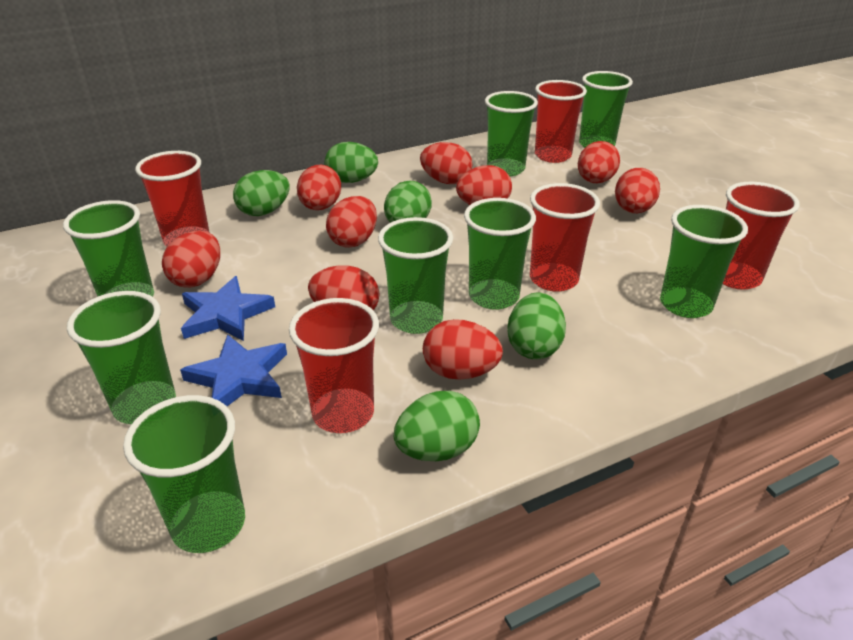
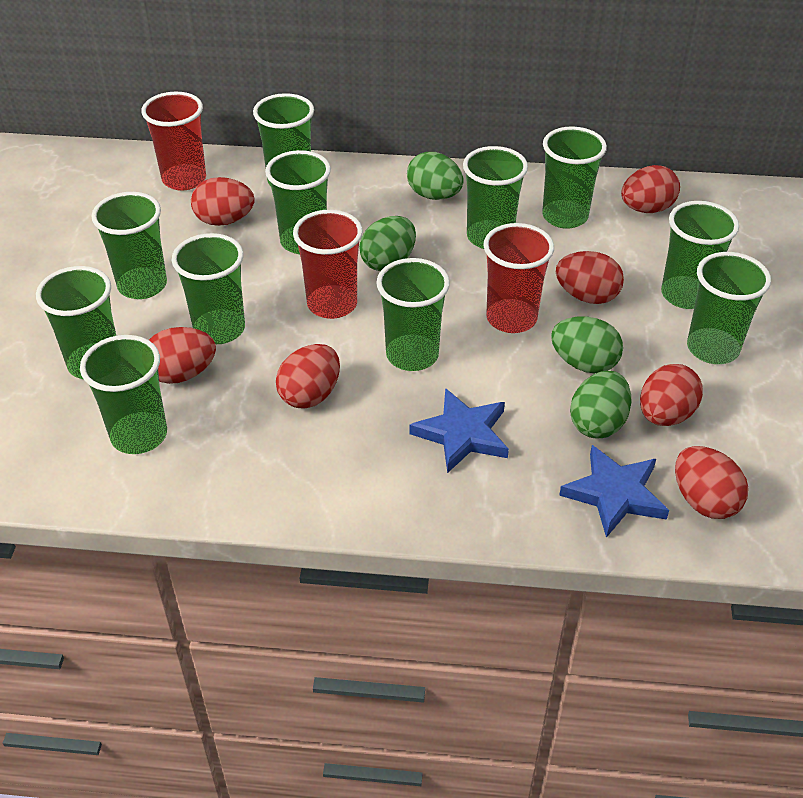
green cup: 8 -> 11
green egg: 5 -> 4
red cup: 5 -> 3
red egg: 9 -> 7

